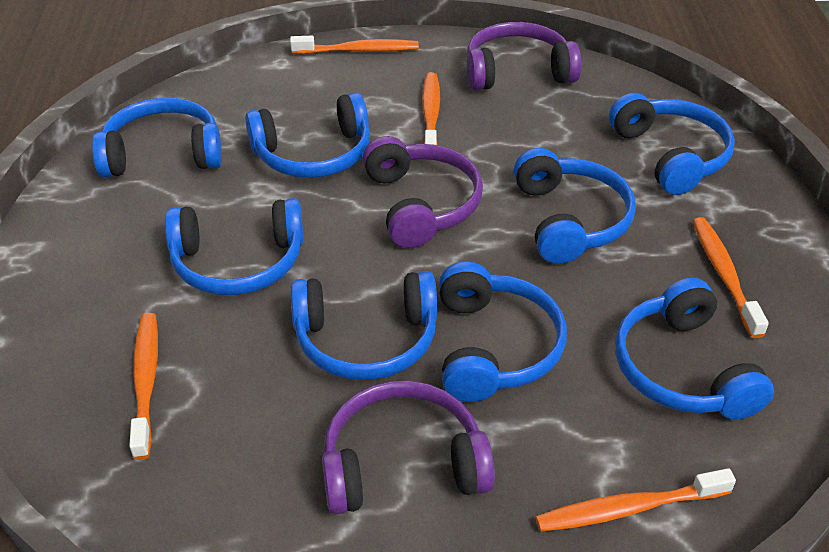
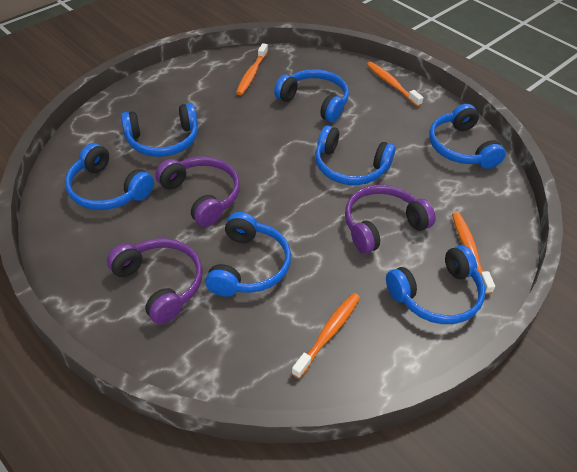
blue headphones: 8 -> 7
orange toothbrush: 5 -> 4

